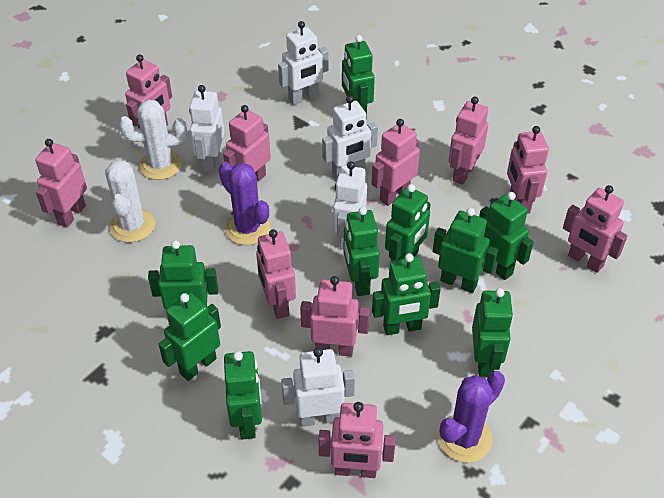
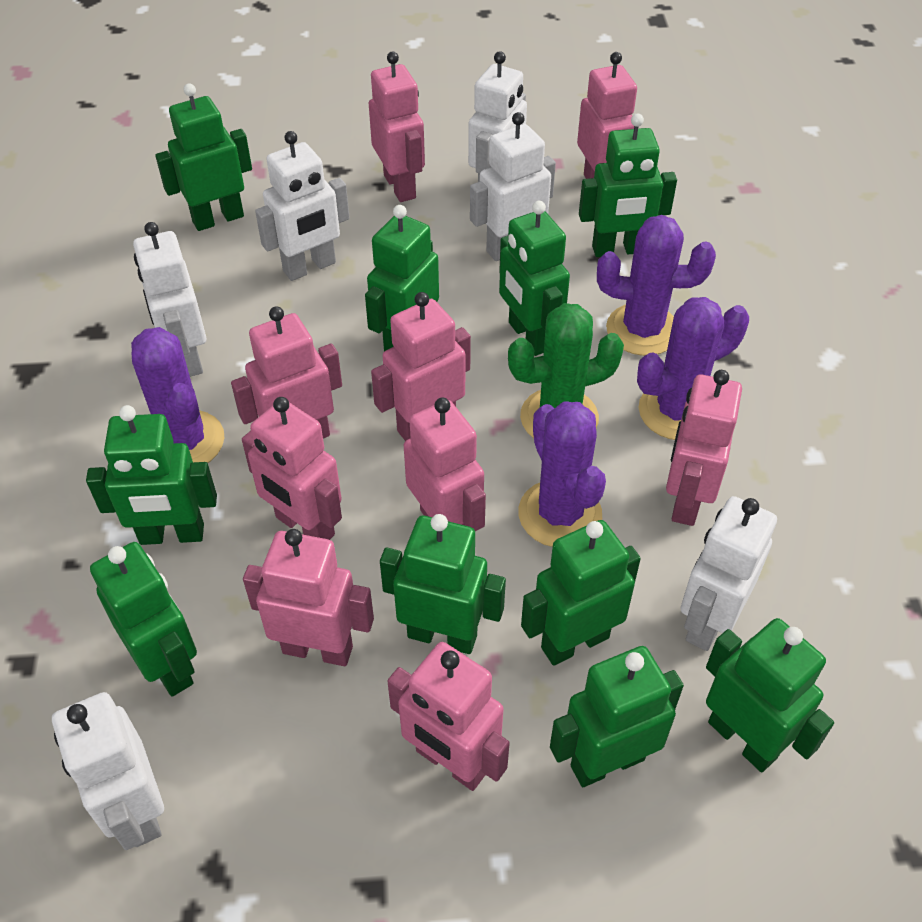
green cactus: 0 -> 1
pink robot: 10 -> 9
purple cactus: 2 -> 4
white cactus: 2 -> 0
white robot: 5 -> 6

